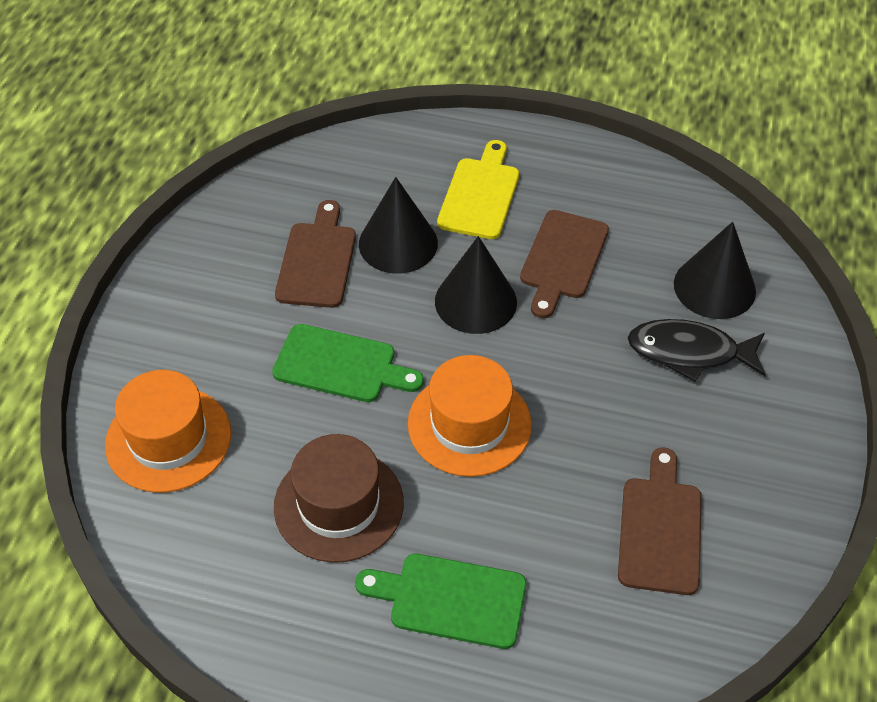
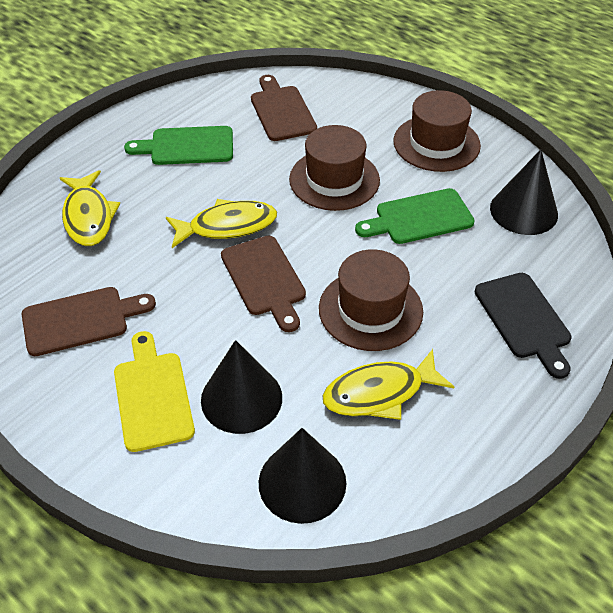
black cutting board: 0 -> 1
black fish: 1 -> 0
brown hat: 1 -> 3
orange hat: 2 -> 0
yellow fish: 0 -> 3

